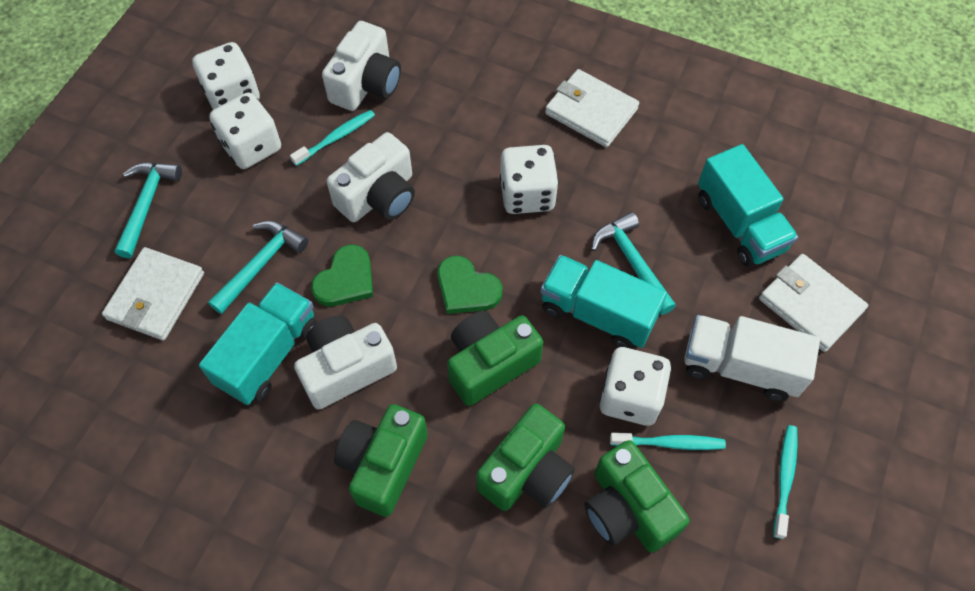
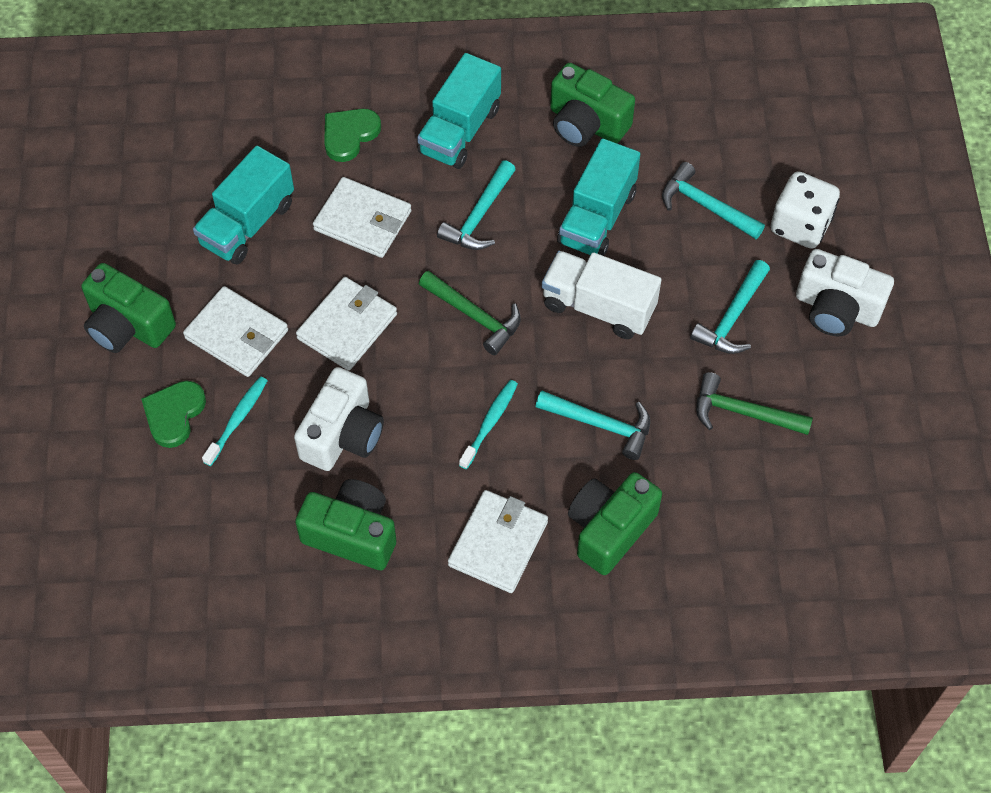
green hammer: 0 -> 2
turquoise hammer: 3 -> 4
turquoise toothbrush: 3 -> 2
white camera: 3 -> 2
white dice: 4 -> 1
white wallet: 3 -> 4

